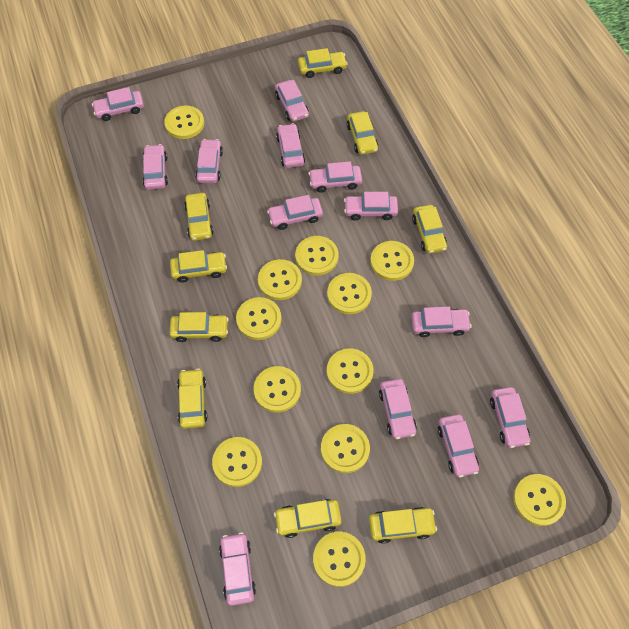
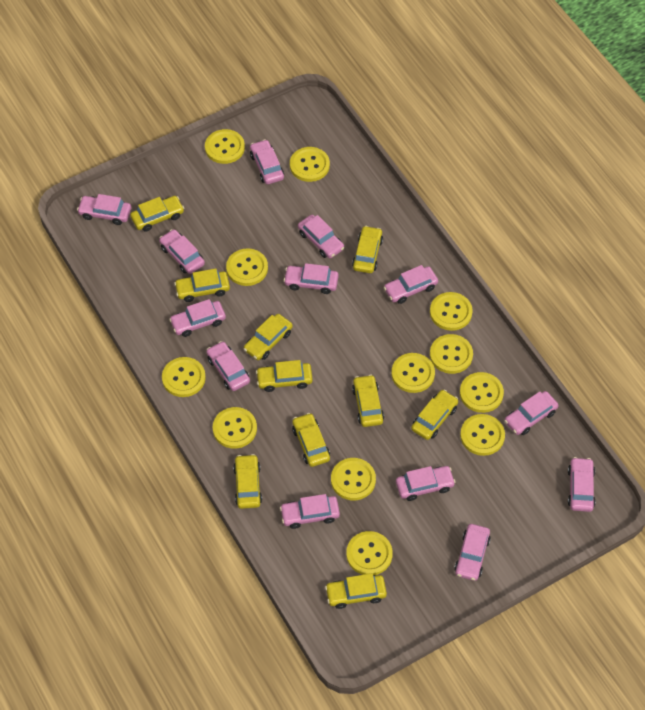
yellow car: 9 -> 10

